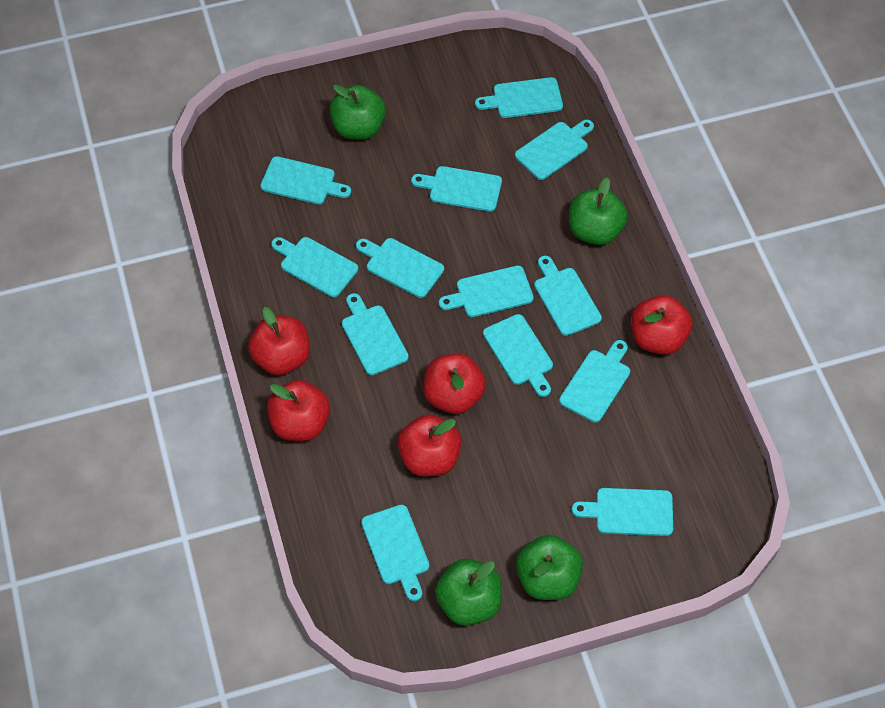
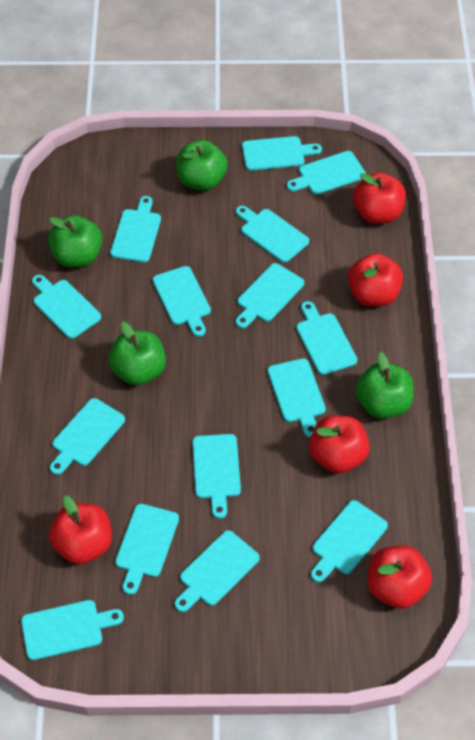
turquoise cutting board: 13 -> 15

